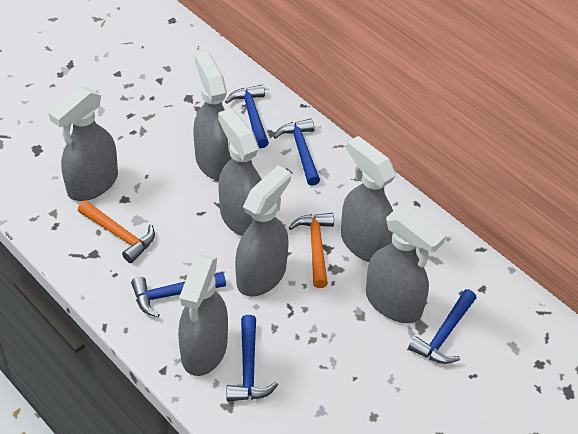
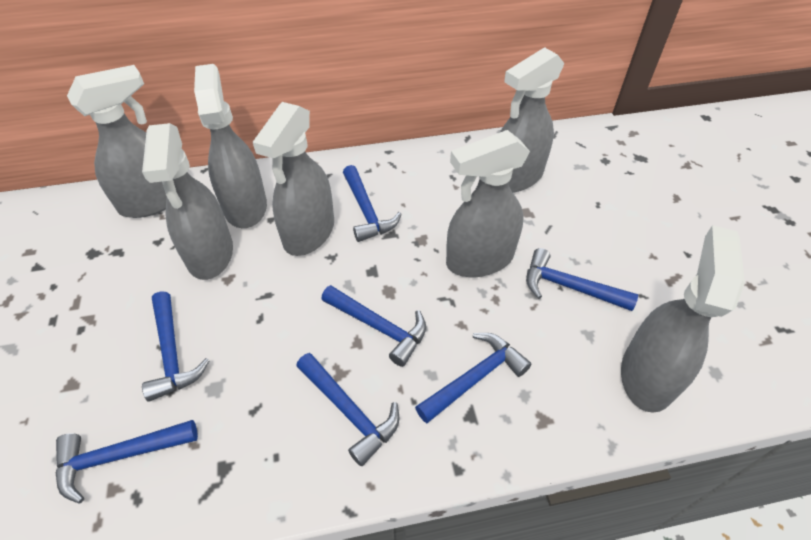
blue hammer: 5 -> 7
orange hammer: 2 -> 0

